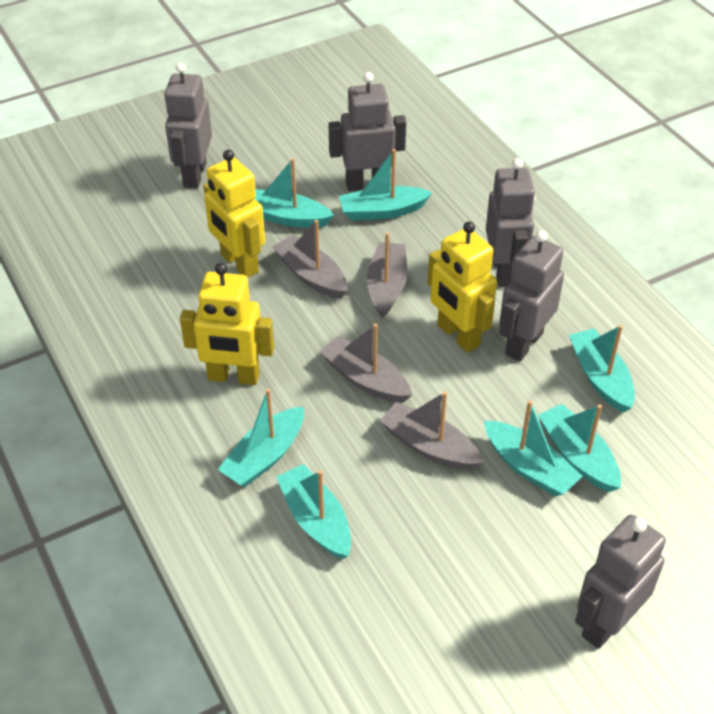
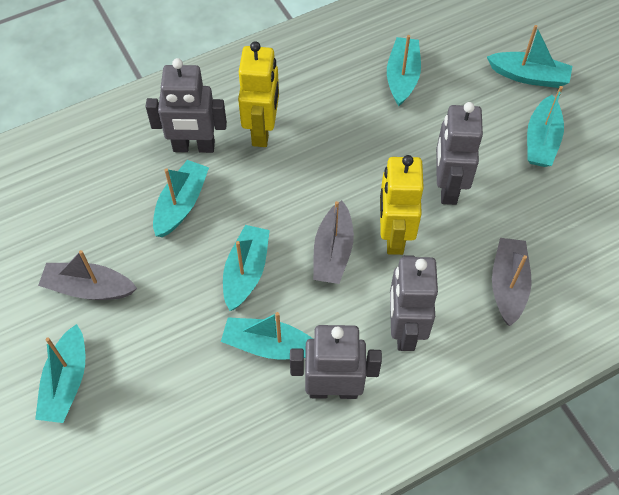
grey boat: 4 -> 3
grey robot: 5 -> 4
yellow robot: 3 -> 2

